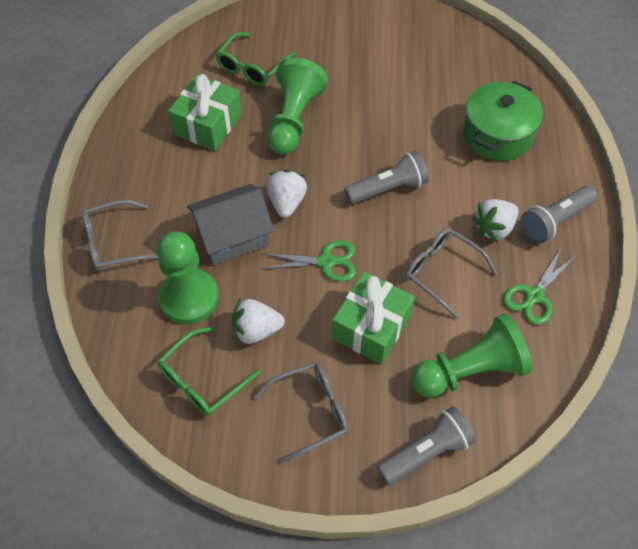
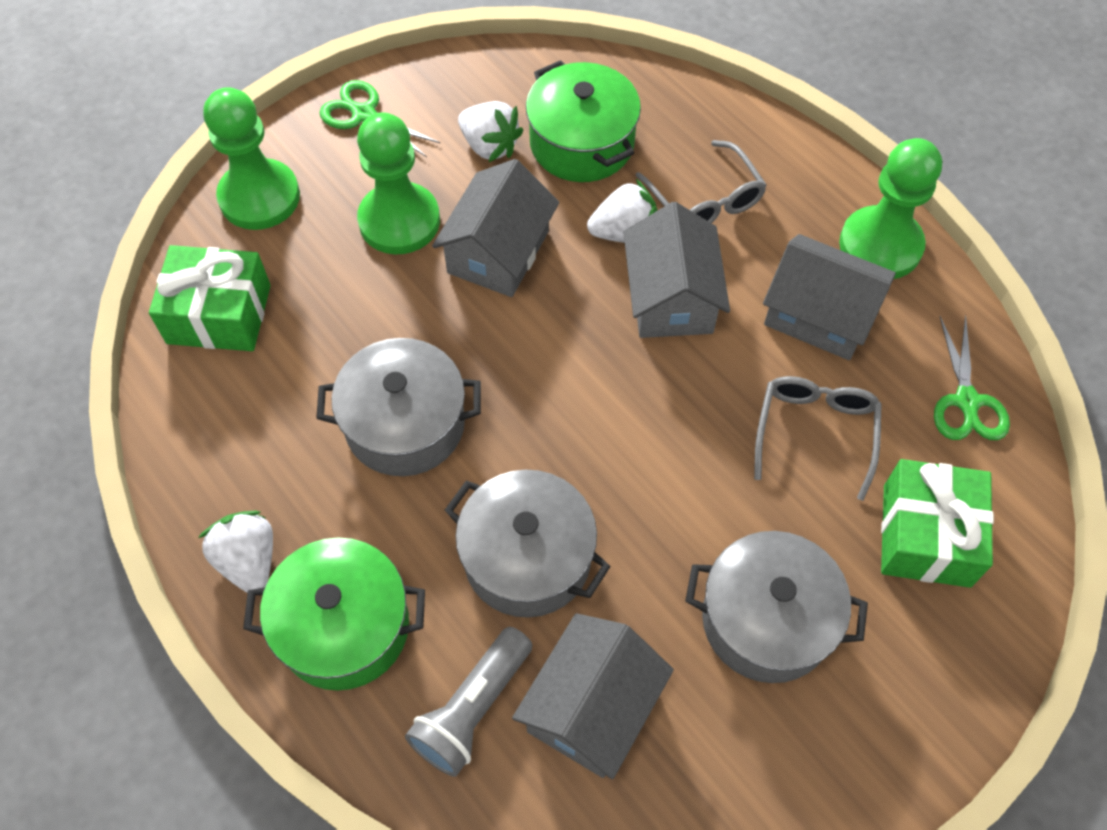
green glasses: 2 -> 0
green pot: 1 -> 2
grey flashlight: 3 -> 1
grey glasses: 3 -> 2
grey house: 1 -> 4
grey pot: 0 -> 3

